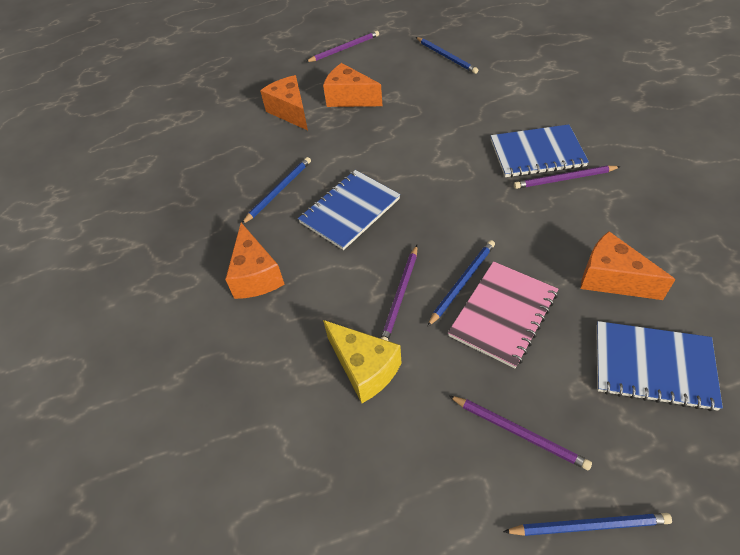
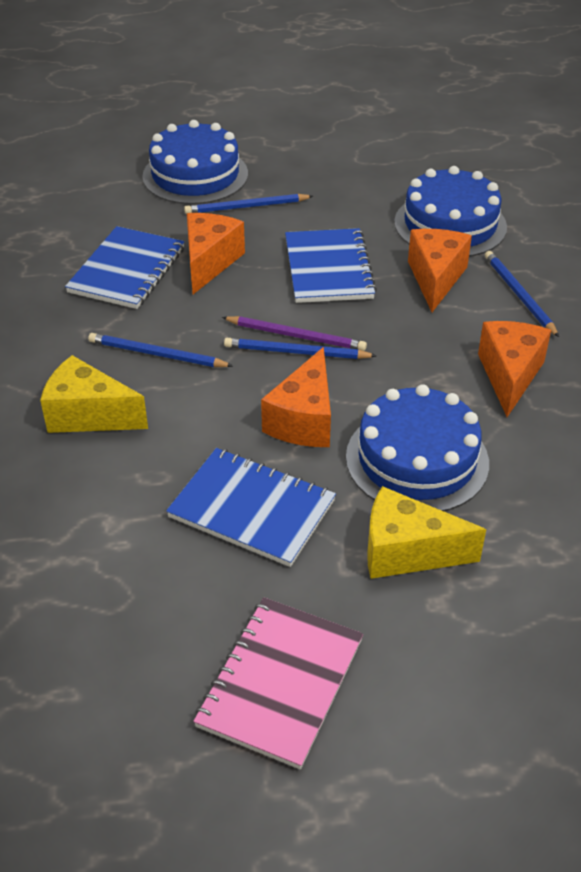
blue cake: 0 -> 3
purple pencil: 4 -> 1
yellow cheese: 1 -> 2

